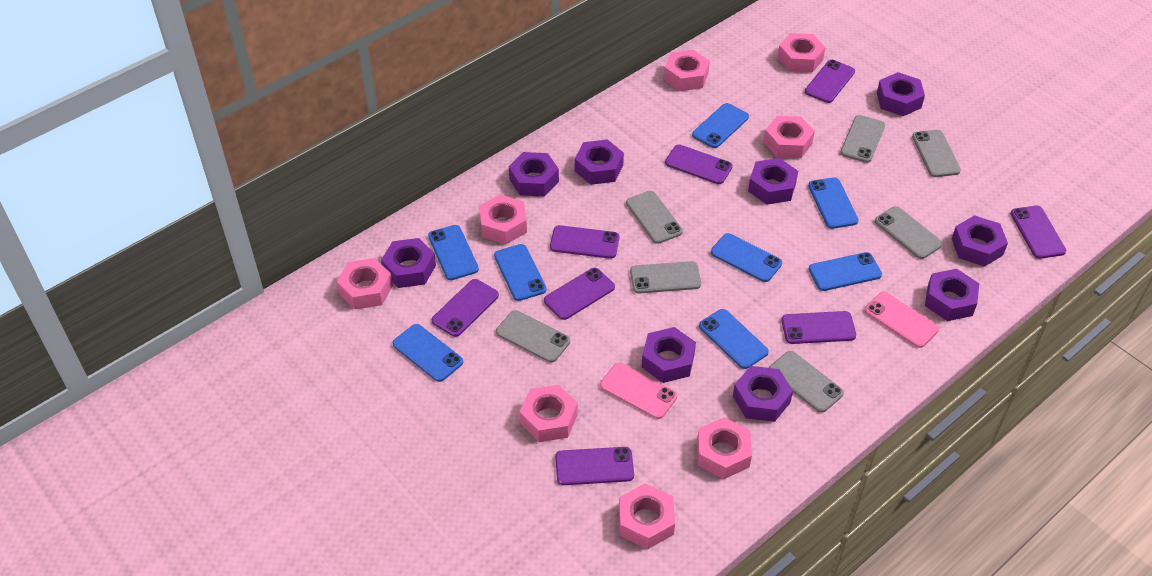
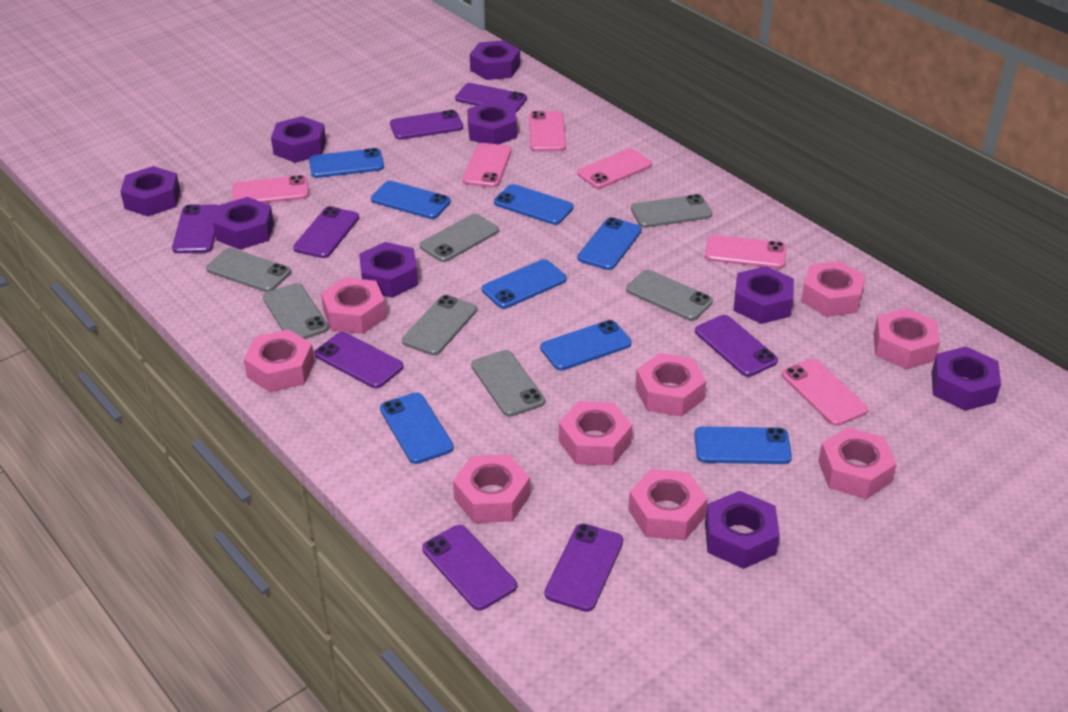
pink nut: 8 -> 9
pink phone: 2 -> 6

